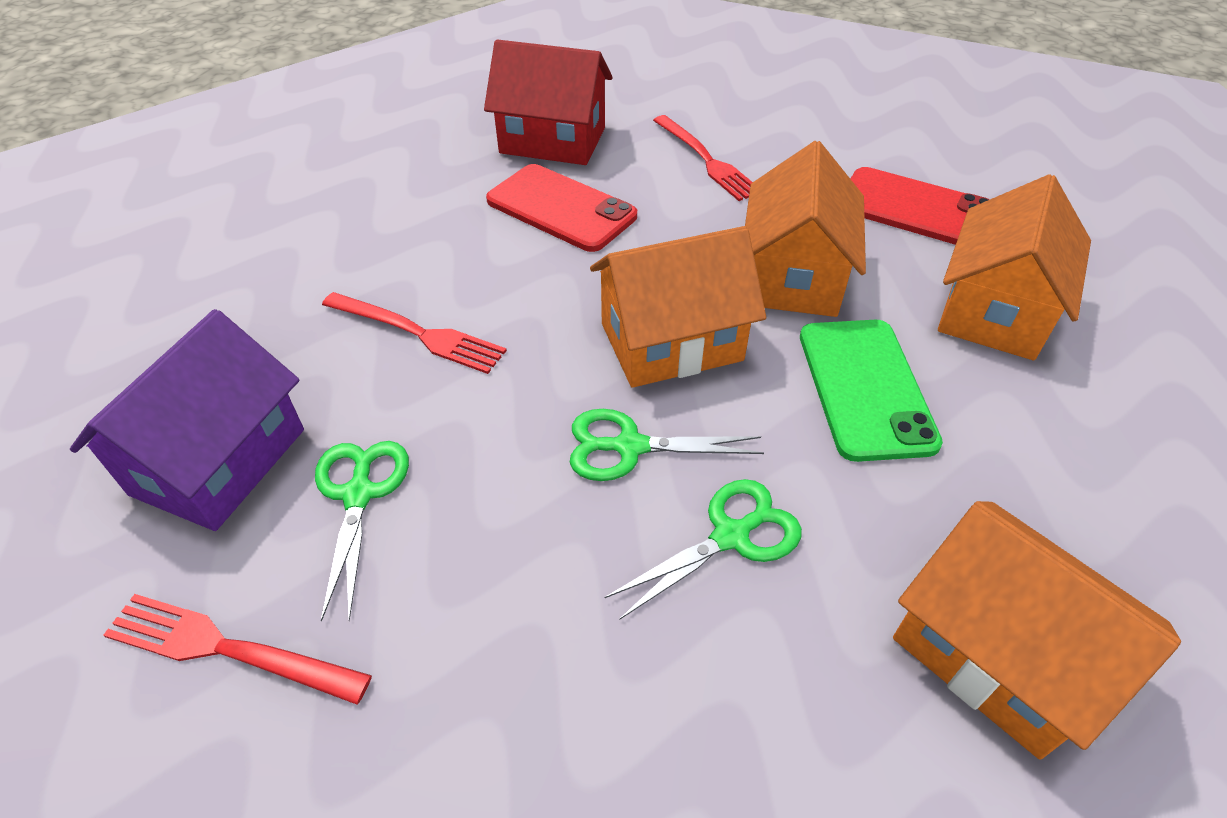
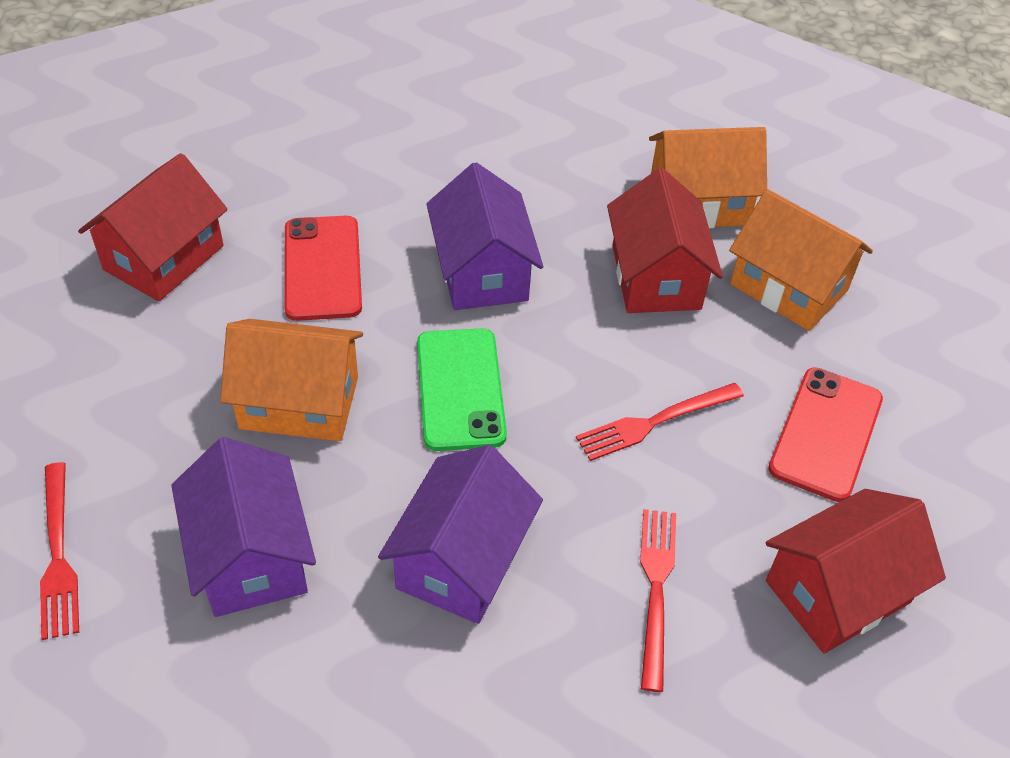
green scissors: 3 -> 0
orange house: 4 -> 3
purple house: 1 -> 3
red house: 1 -> 3

